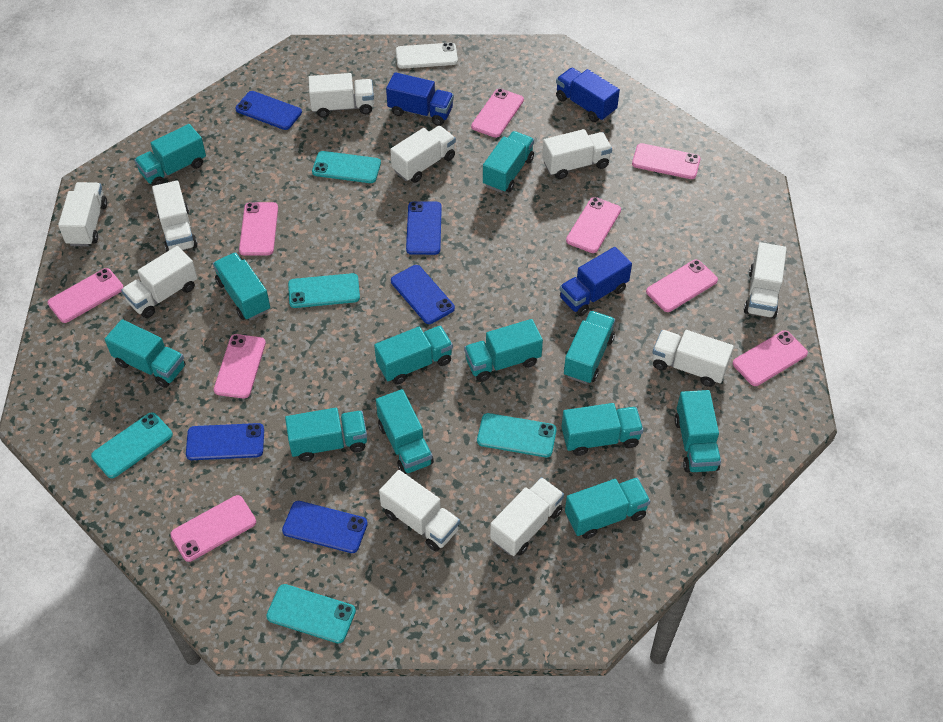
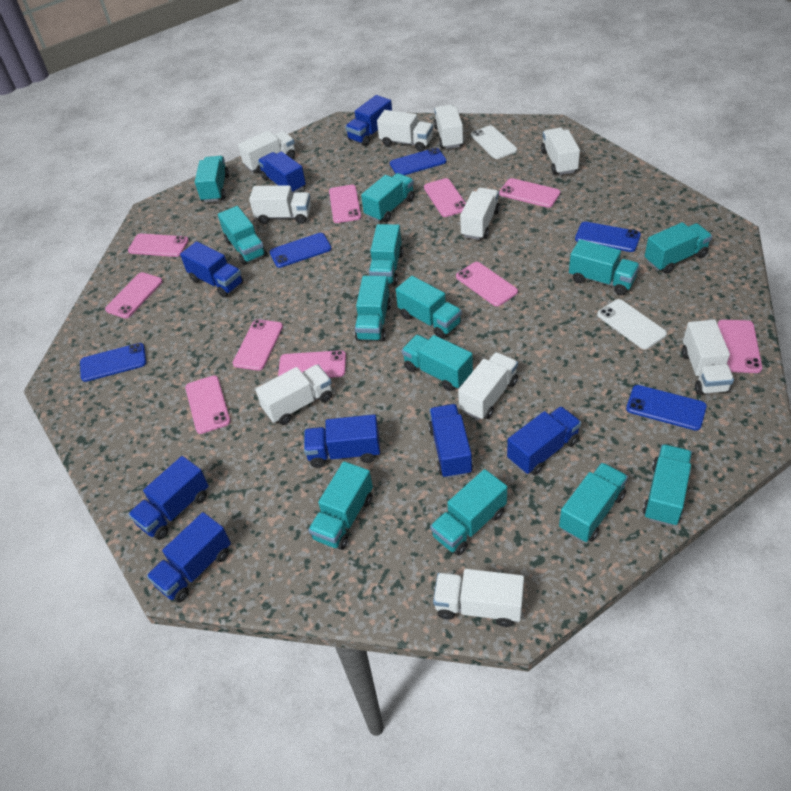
blue truck: 3 -> 8
pink phone: 9 -> 10
turquoise phone: 5 -> 0
turquoise truck: 12 -> 13
white phone: 1 -> 2

